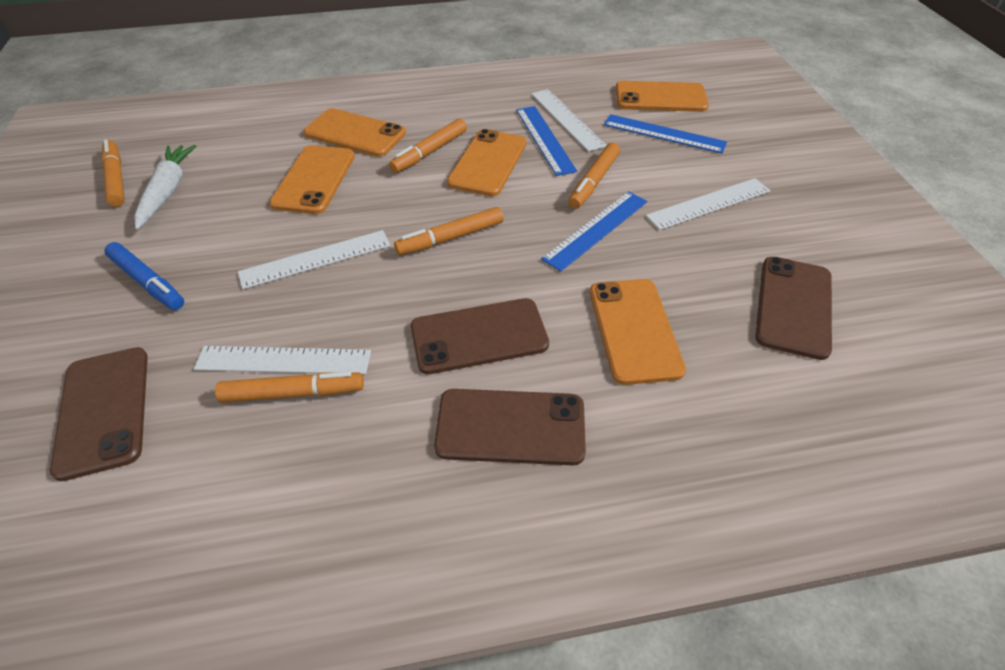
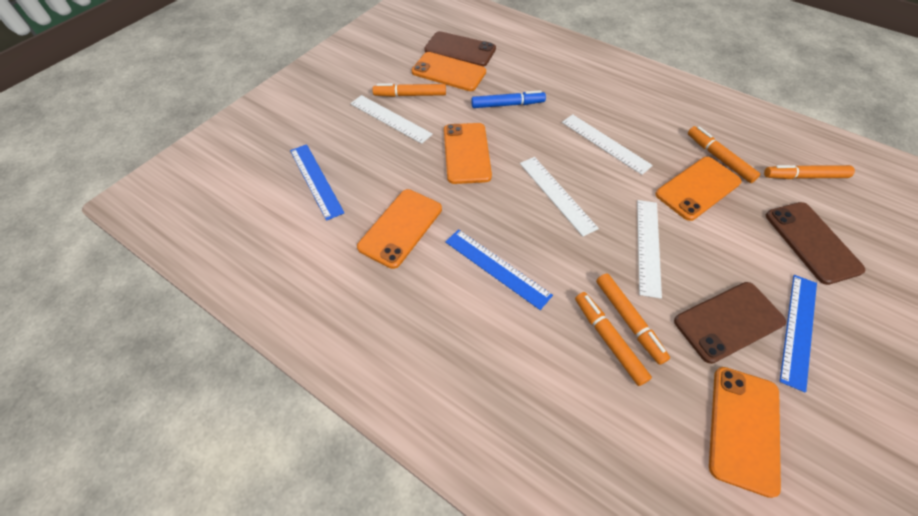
brown phone: 4 -> 3
white carrot: 1 -> 0

